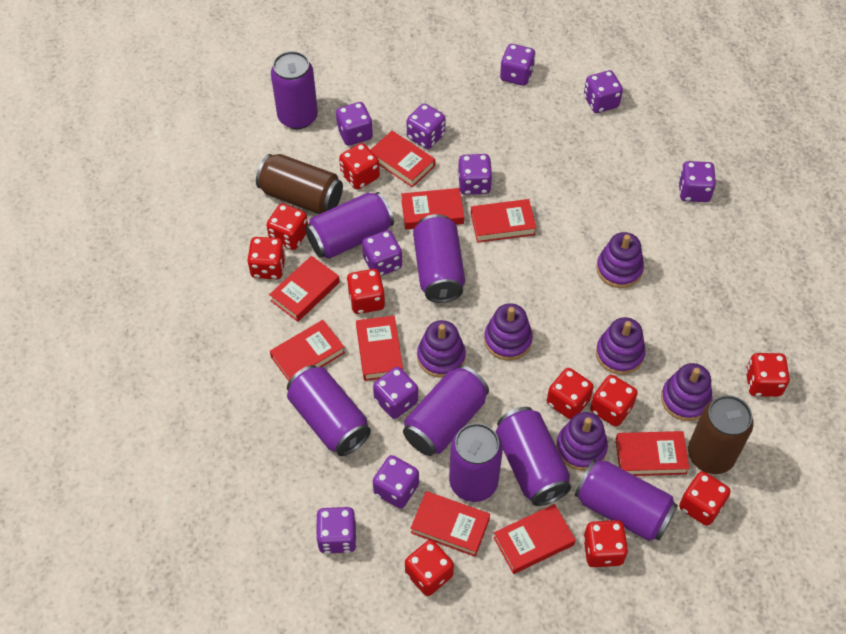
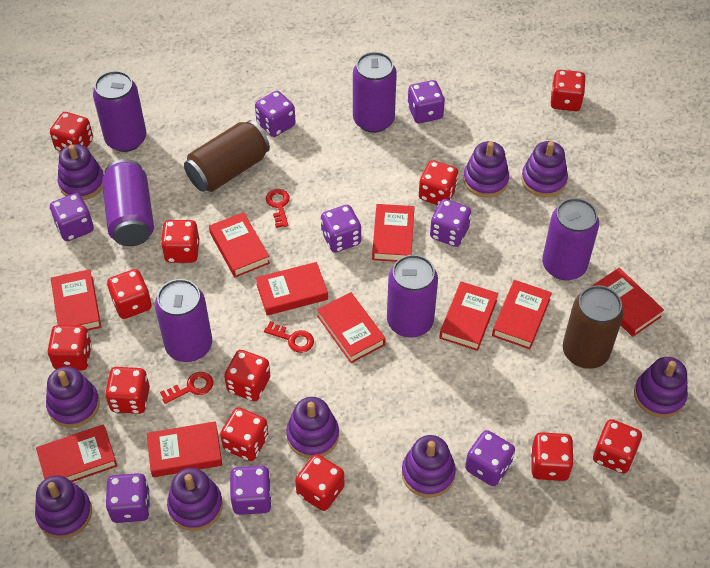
purple can: 8 -> 6
purple dice: 10 -> 8
purple stacking toy: 6 -> 9
red book: 9 -> 10
red dice: 10 -> 12
red key: 0 -> 3

